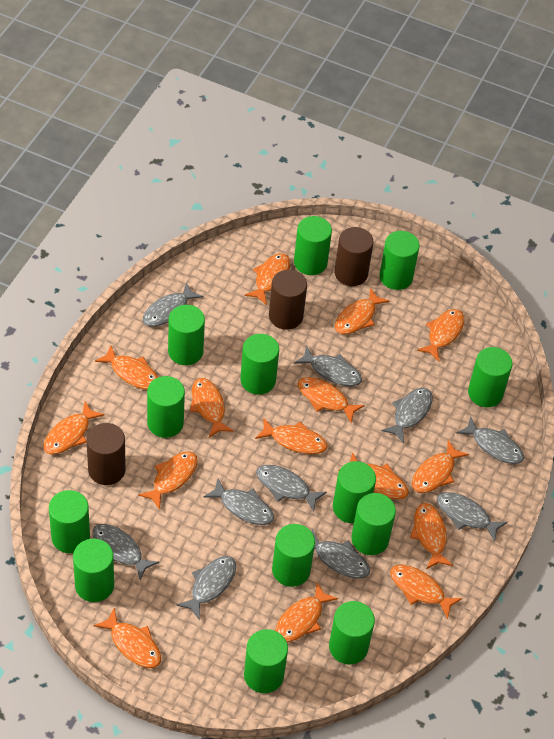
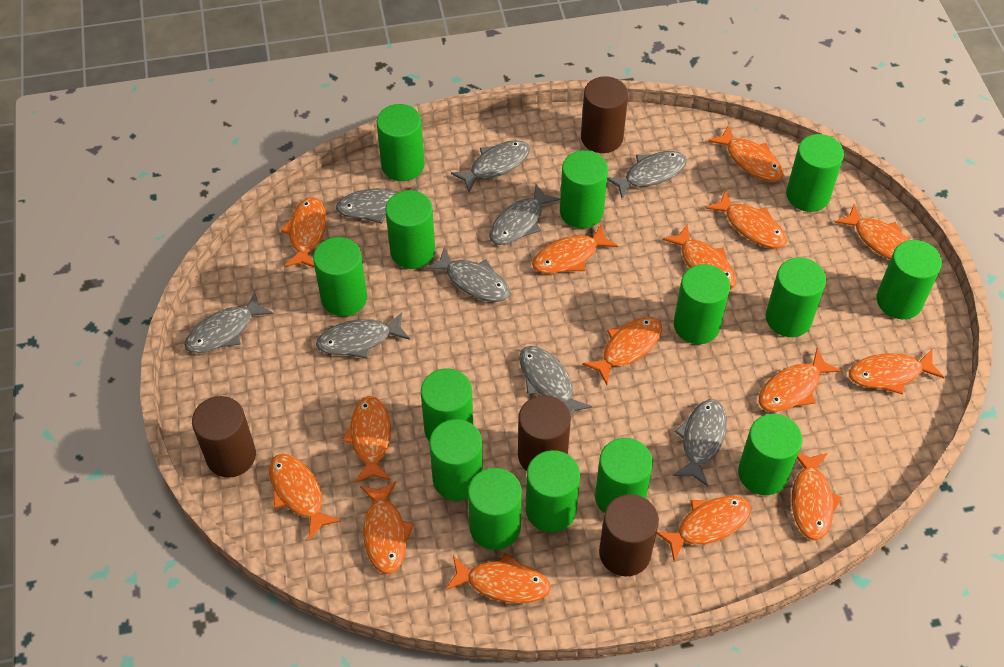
brown cylinder: 3 -> 4
green cylinder: 13 -> 14
grey fish: 10 -> 9

